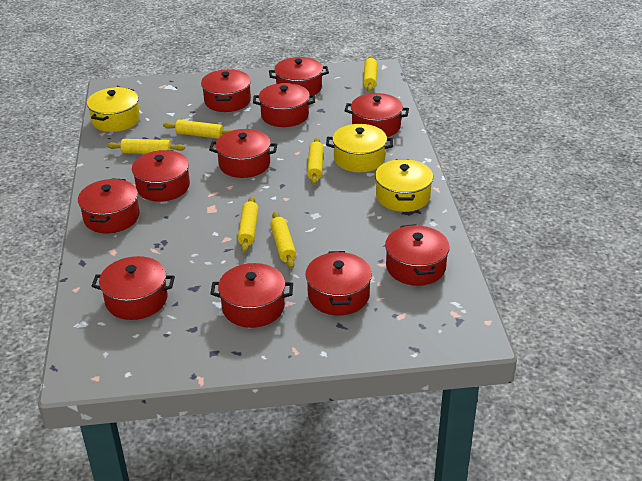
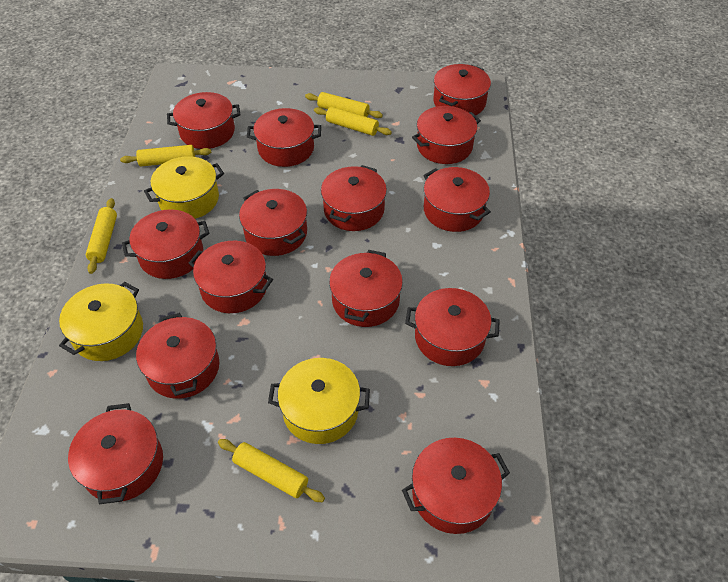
red pot: 11 -> 14
yellow rolling pin: 6 -> 5

